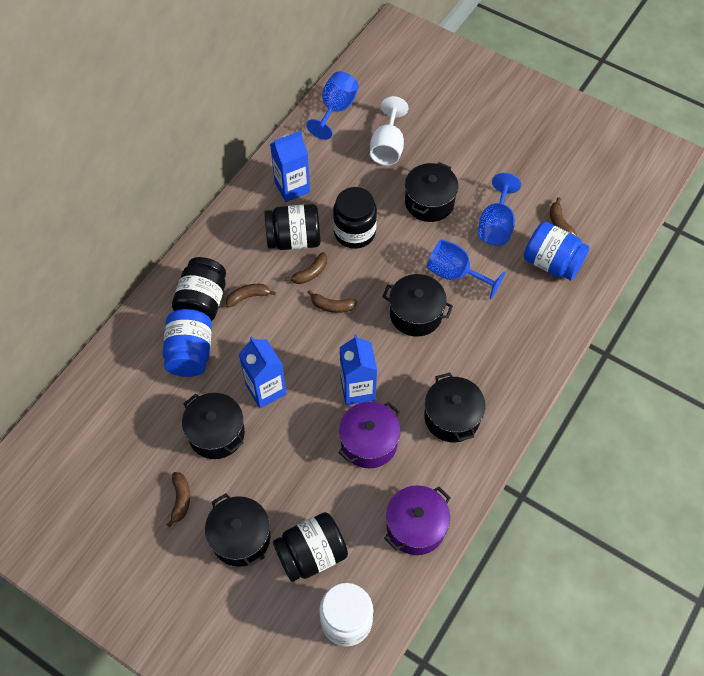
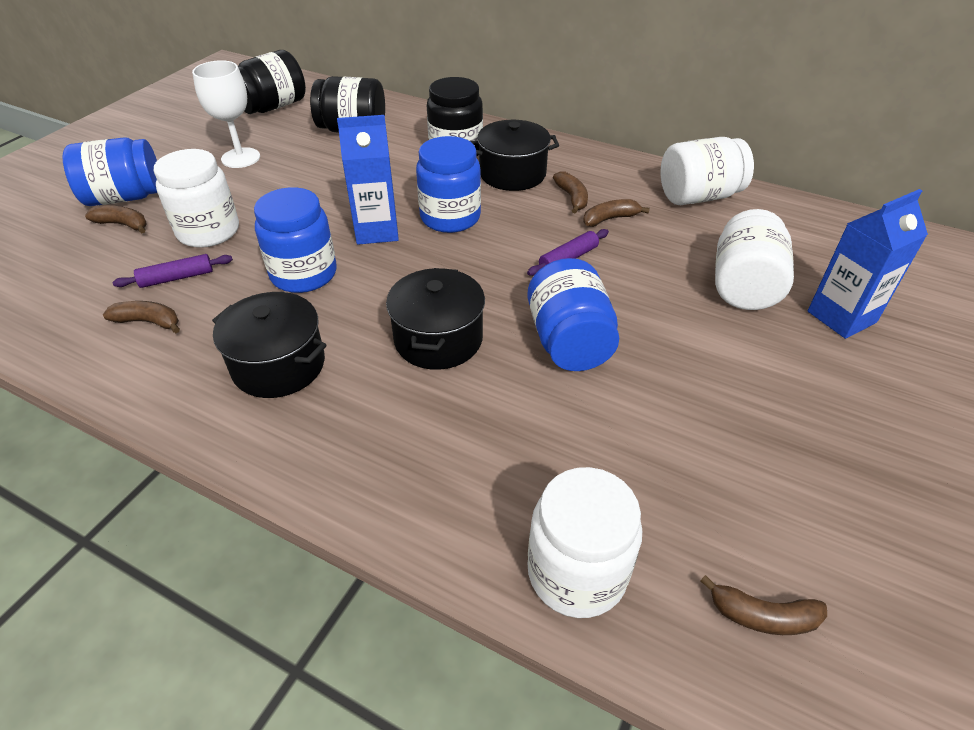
black jar: 4 -> 3
black pot: 5 -> 3
blue carton: 3 -> 2
blue goblet: 3 -> 0
blue jar: 2 -> 4
purple pot: 2 -> 0
purple rolling pin: 0 -> 2
white jar: 1 -> 4

